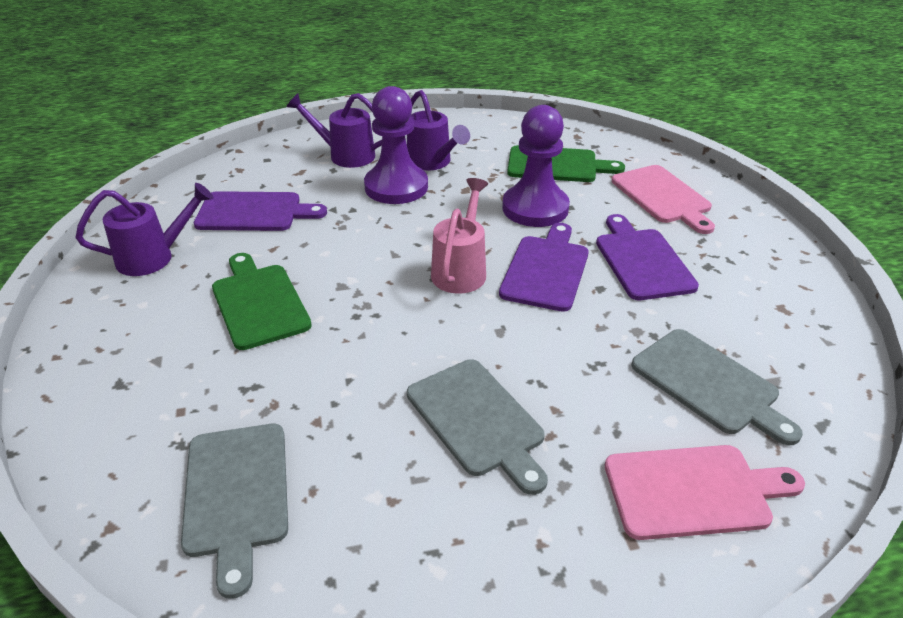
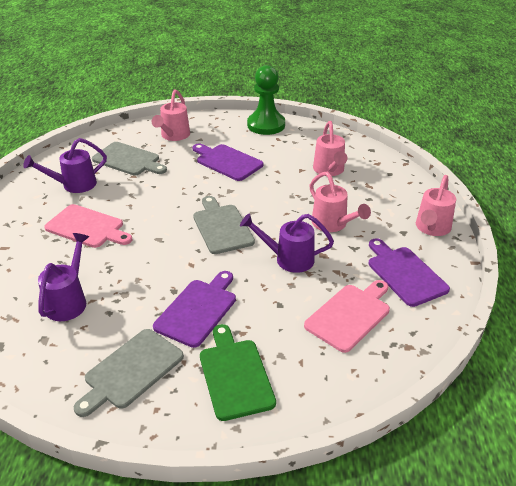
green cutting board: 2 -> 1
green pawn: 0 -> 1
pink watering can: 1 -> 4
purple pawn: 2 -> 0

